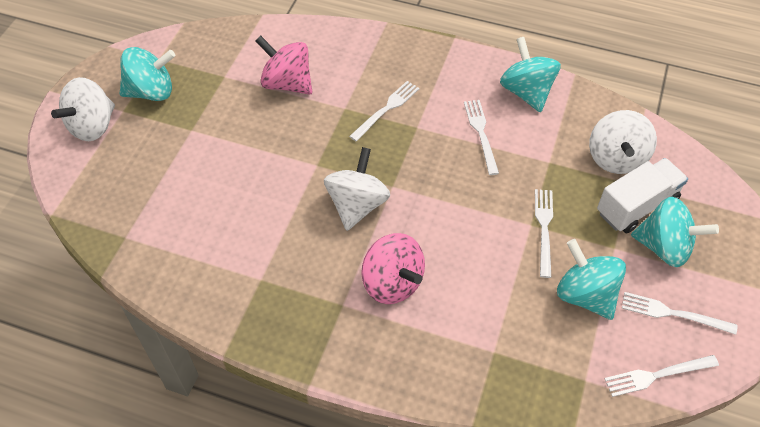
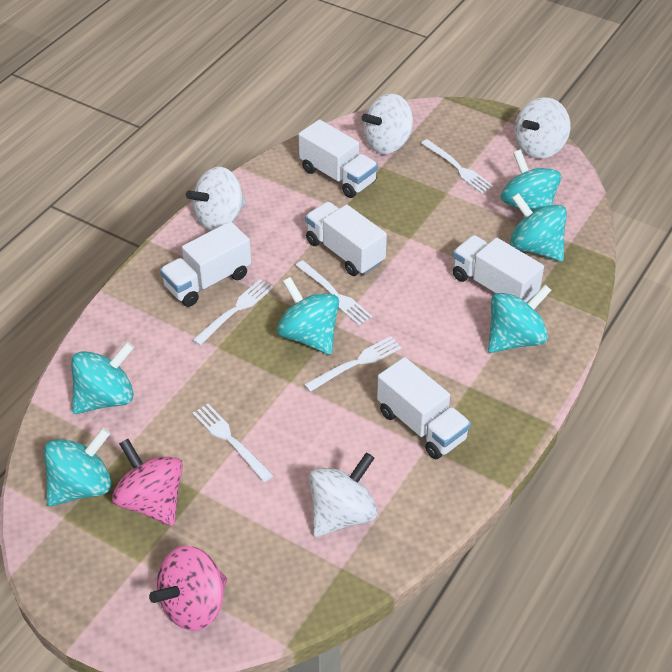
turquoise spinning top: 4 -> 6
white spinning top: 3 -> 4
white truck: 1 -> 5

